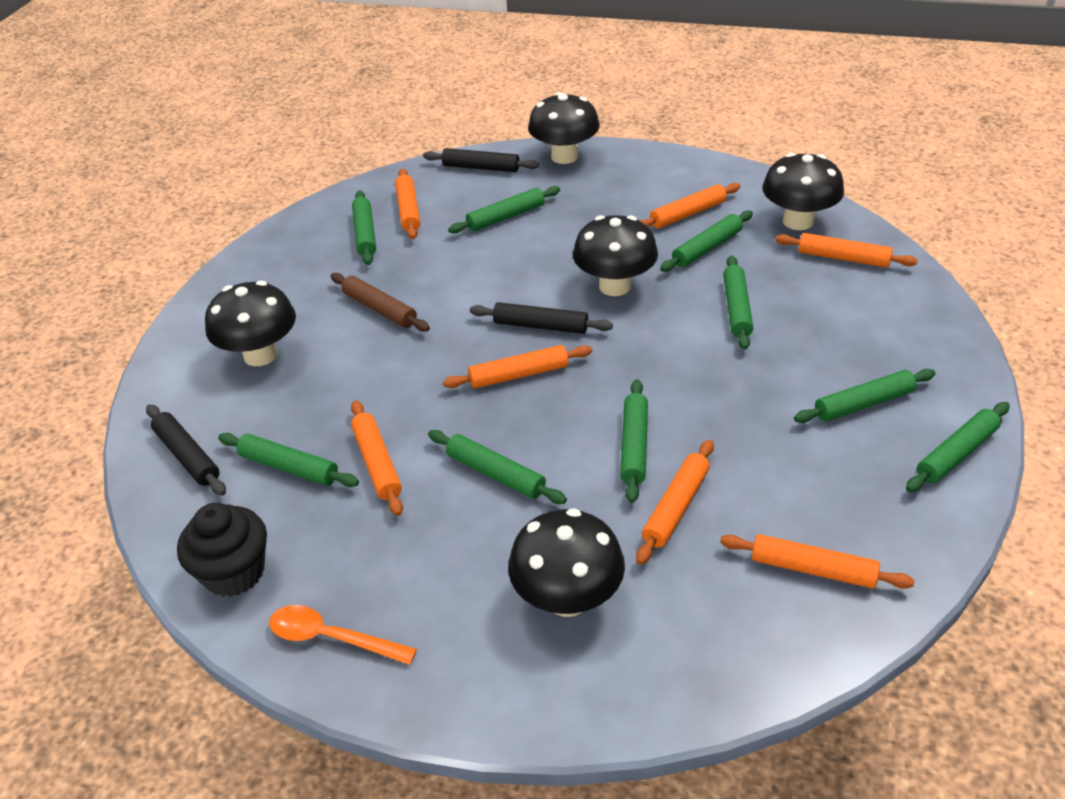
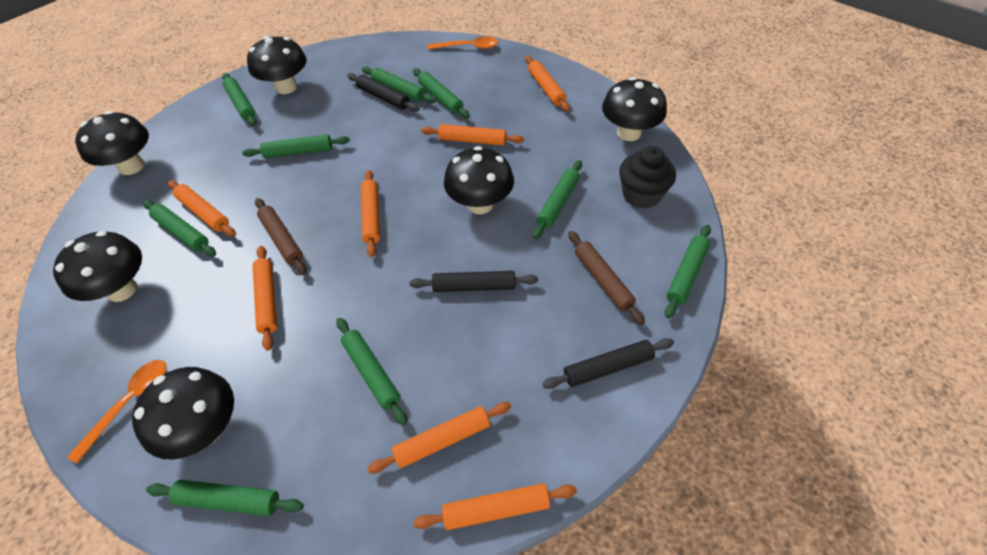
black mushroom: 5 -> 6
brown rolling pin: 1 -> 2
orange spoon: 1 -> 2

